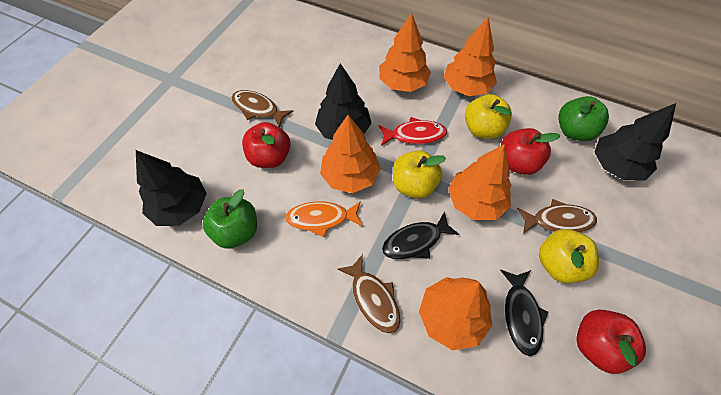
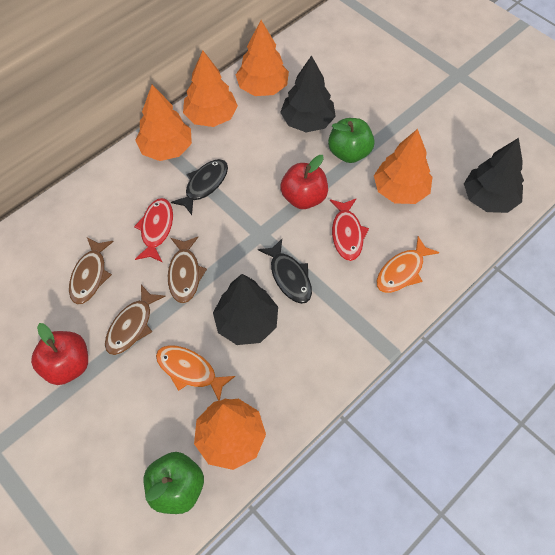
orange fish: 1 -> 2
red apple: 3 -> 2
red fish: 1 -> 2
yellow apple: 3 -> 0

